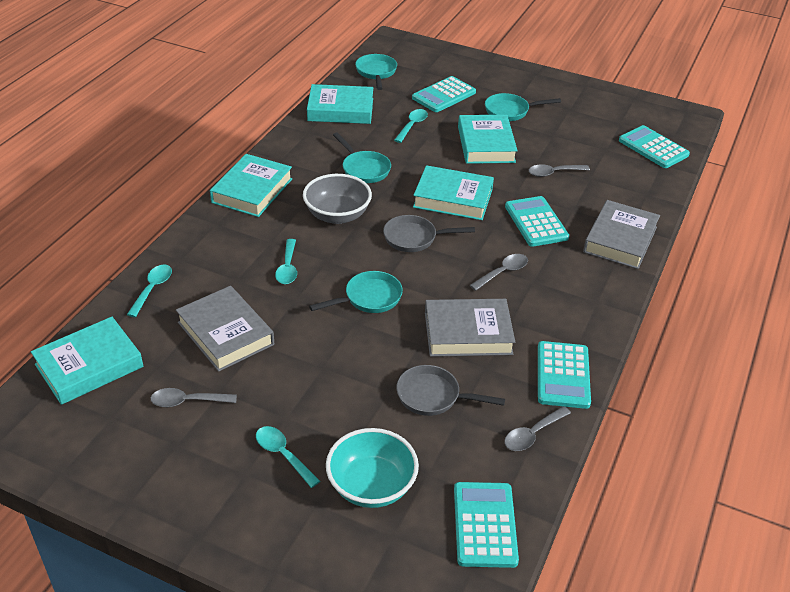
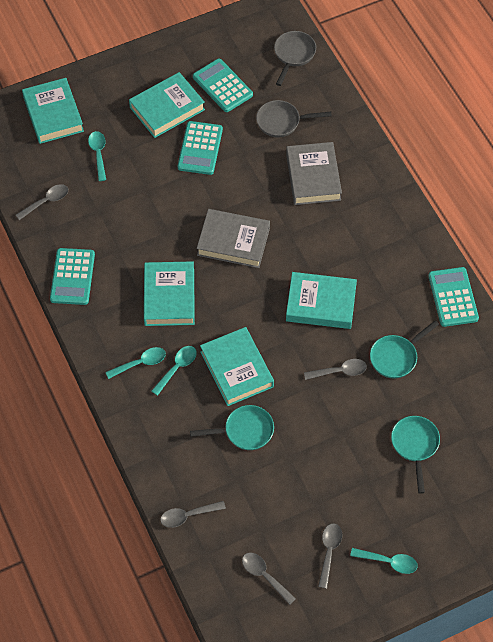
grey book: 3 -> 2
grey bowl: 1 -> 0
grey spoon: 4 -> 5
turquoise bowl: 1 -> 0
turquoise calculator: 5 -> 4
turquoise pan: 4 -> 3

